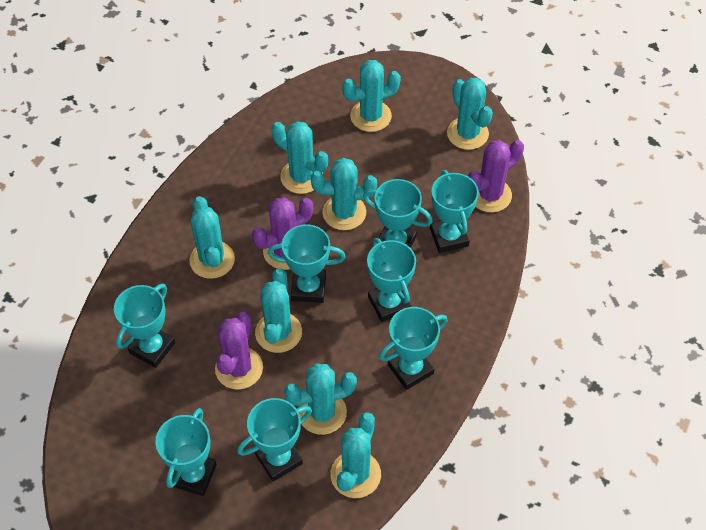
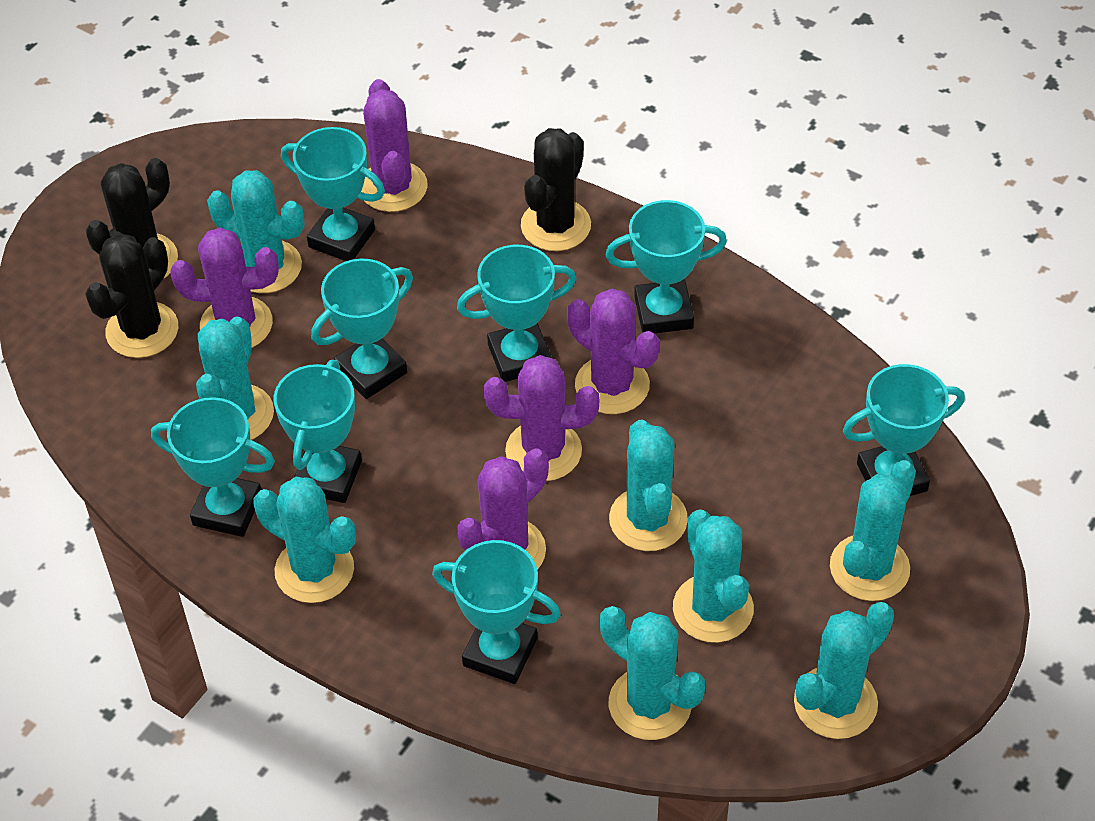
black cactus: 0 -> 3
purple cactus: 3 -> 5

